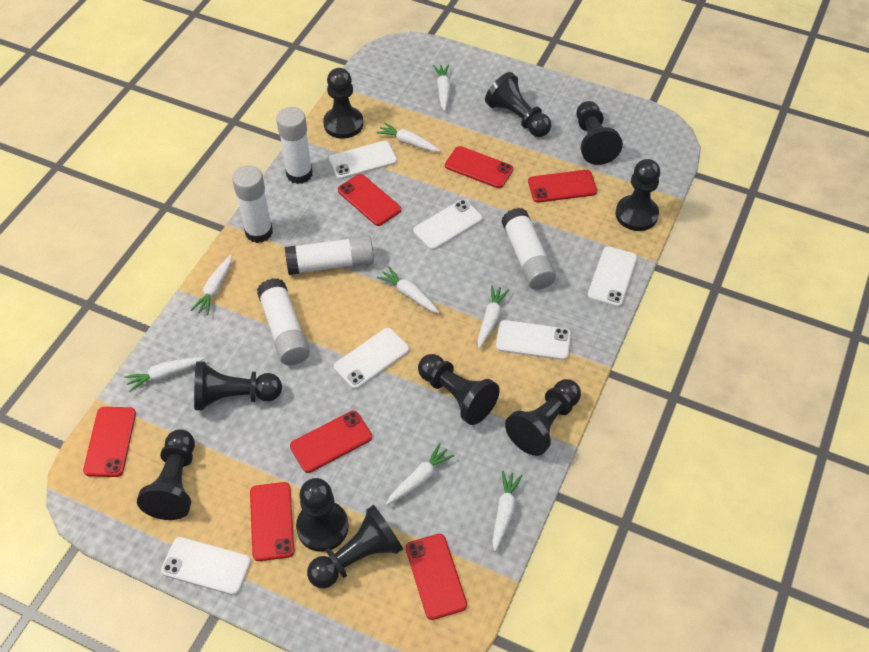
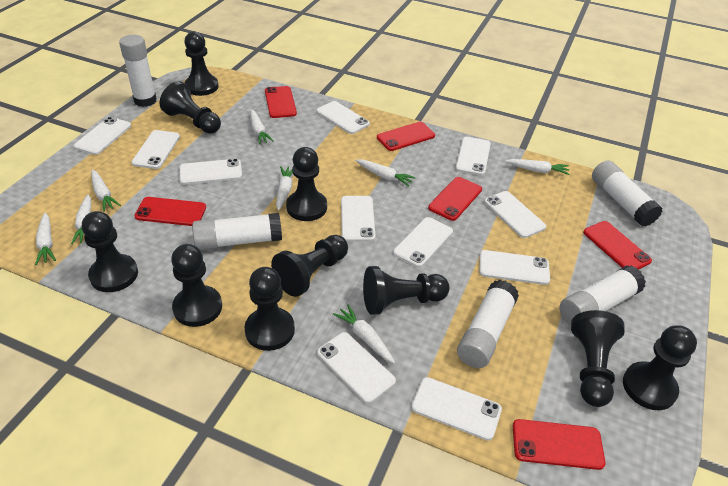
red phone: 7 -> 6
white phone: 6 -> 11

